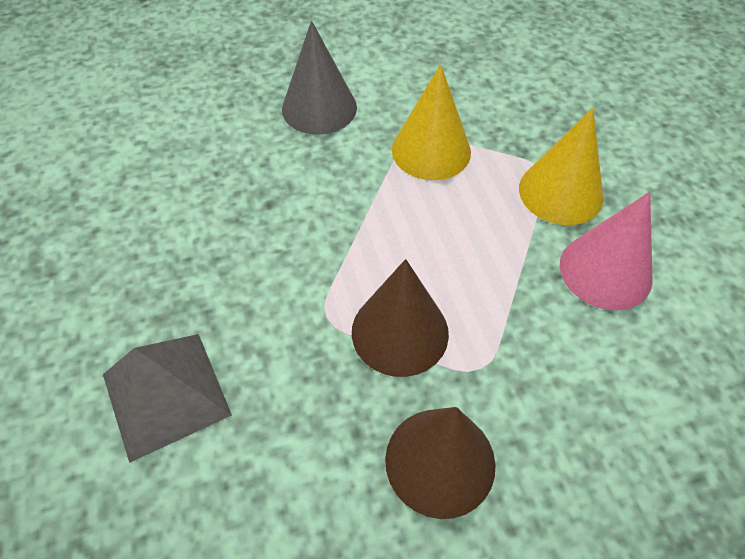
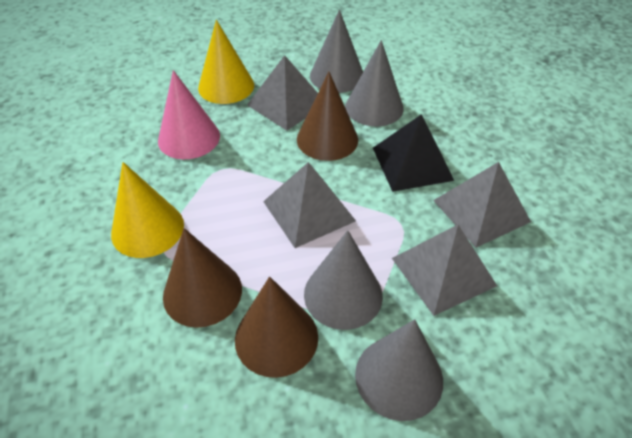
black pyramid: 0 -> 1
brown cone: 2 -> 3
grey cone: 1 -> 4
grey pyramid: 1 -> 4

